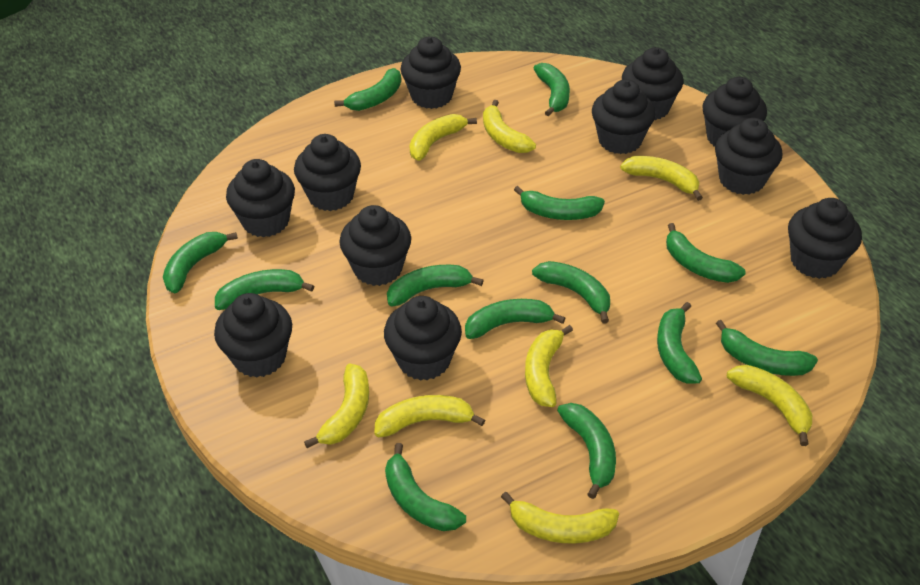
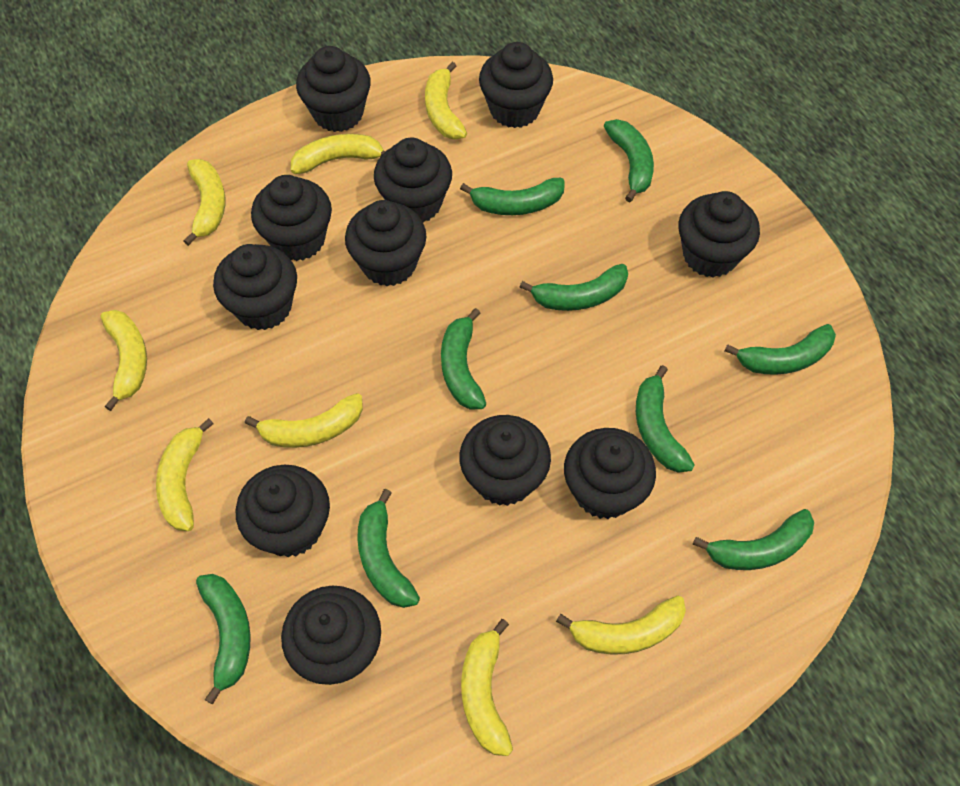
green banana: 13 -> 9

